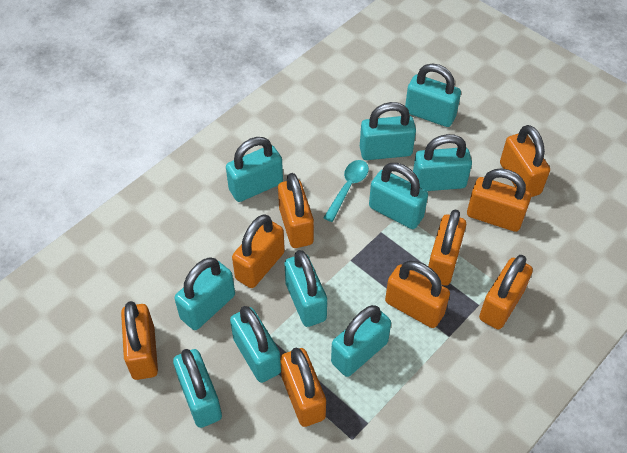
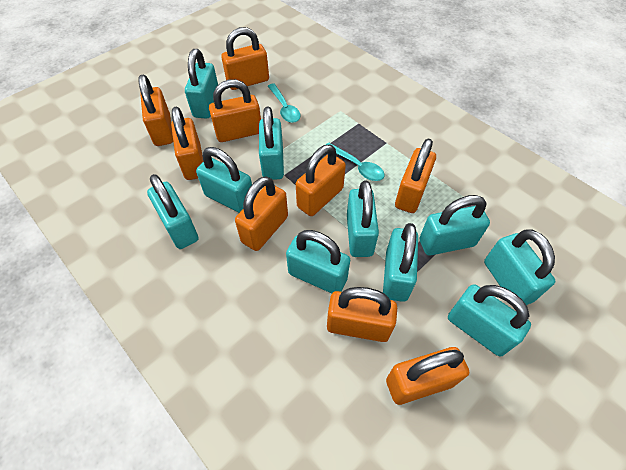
turquoise spoon: 1 -> 2

